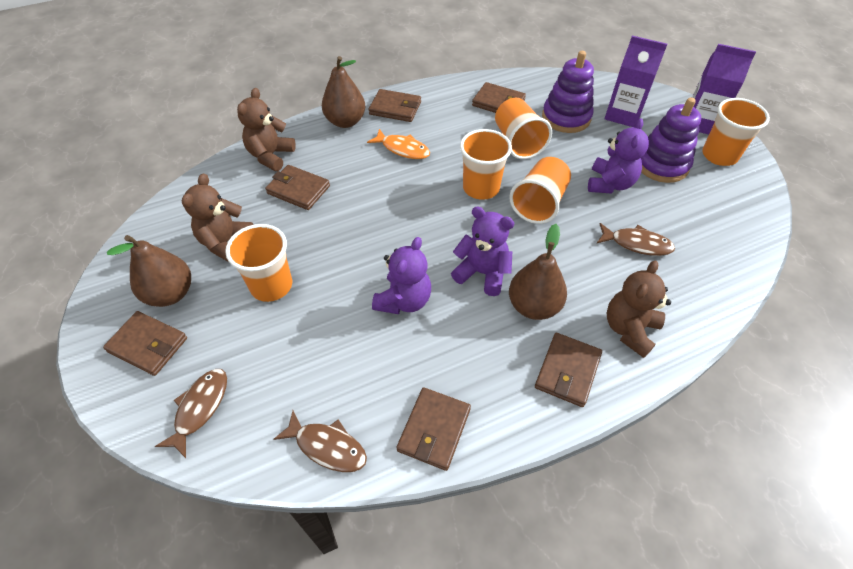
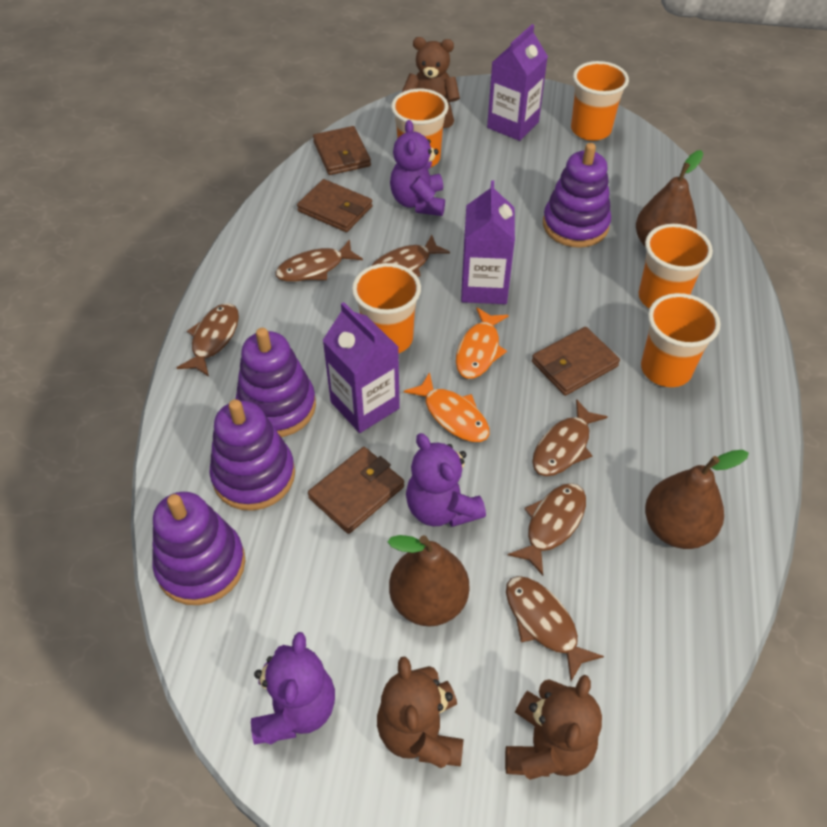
brown fish: 3 -> 6
brown wallet: 6 -> 4
orange fish: 1 -> 2
purple carton: 2 -> 3
purple stacking toy: 2 -> 4

